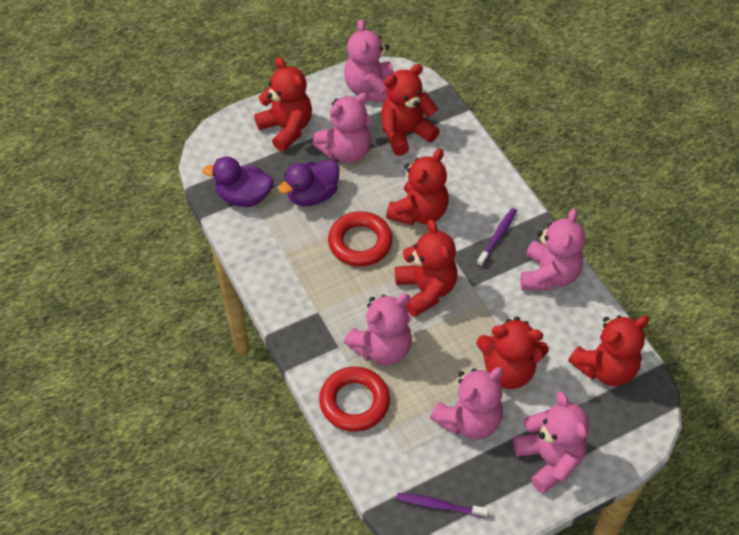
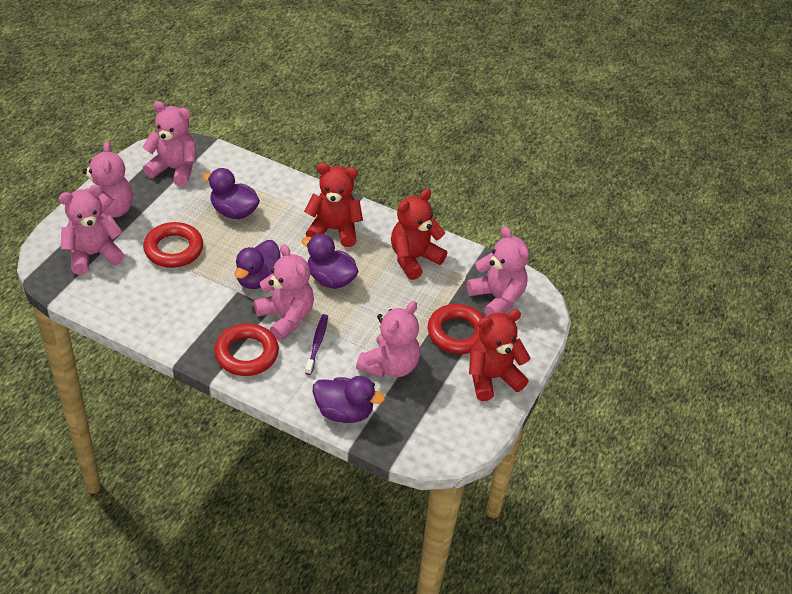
purple duck: 2 -> 4
purple toothbrush: 2 -> 1
red ring: 2 -> 3
red teddy bear: 6 -> 3

